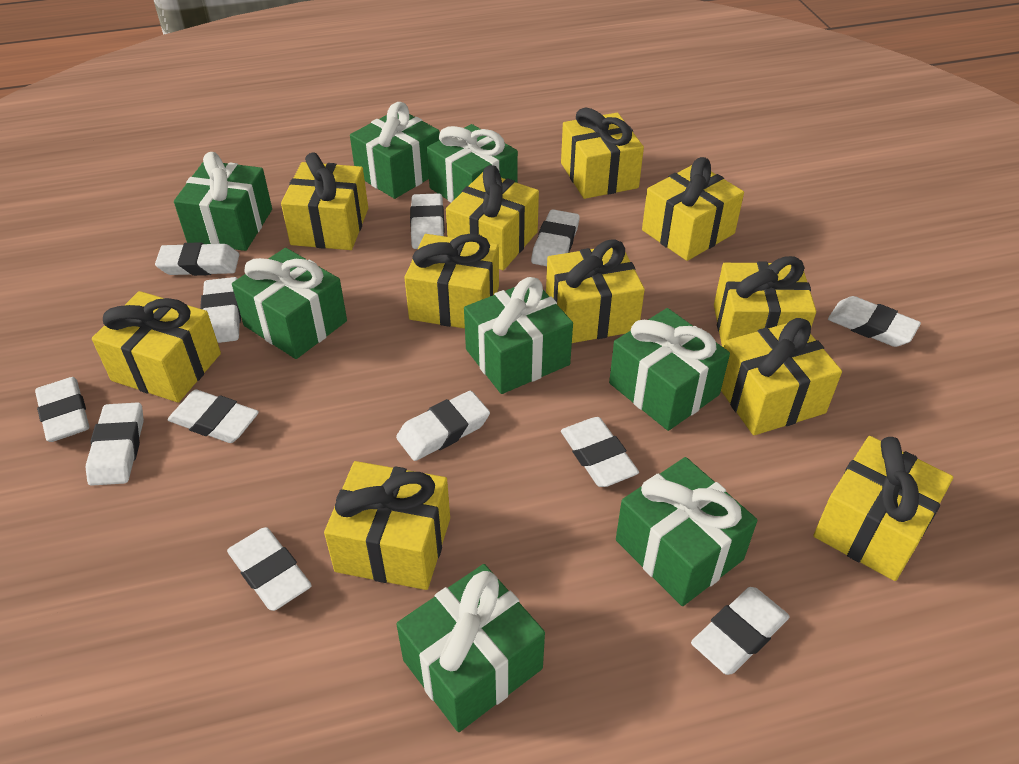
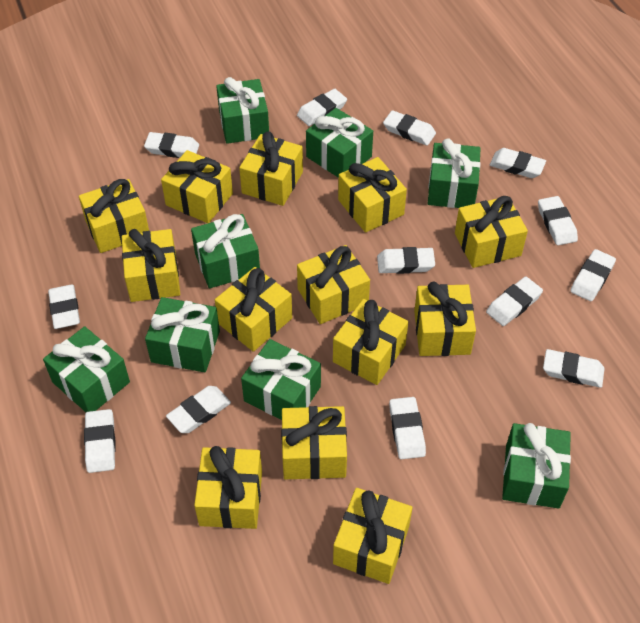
white eraser: 12 -> 13
yellow gift: 11 -> 13

